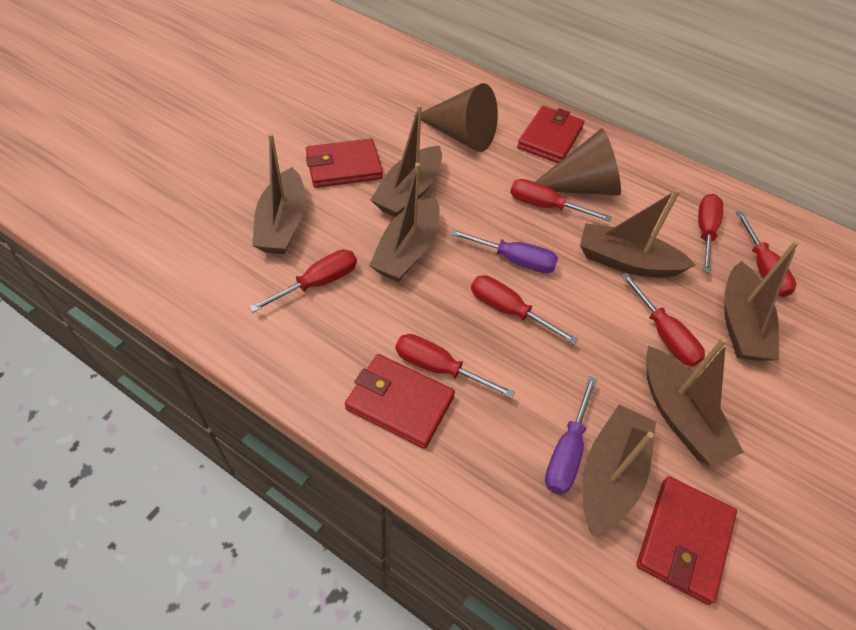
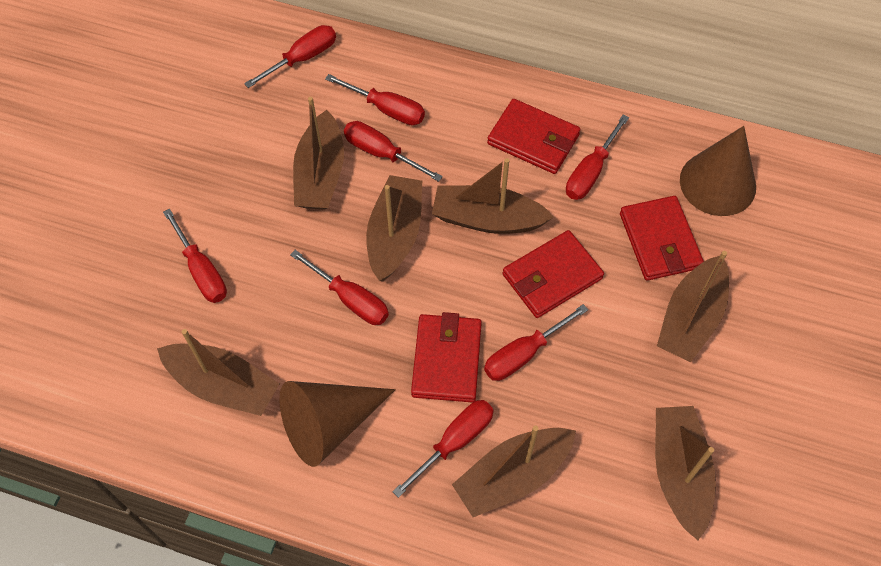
purple screwdriver: 2 -> 0
red screwdriver: 7 -> 8

